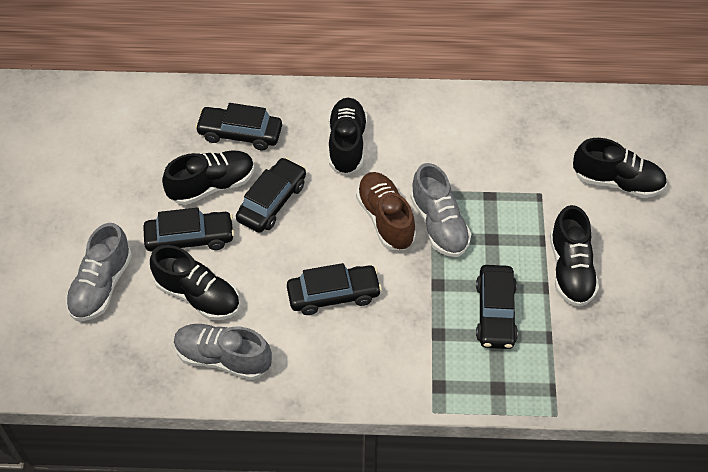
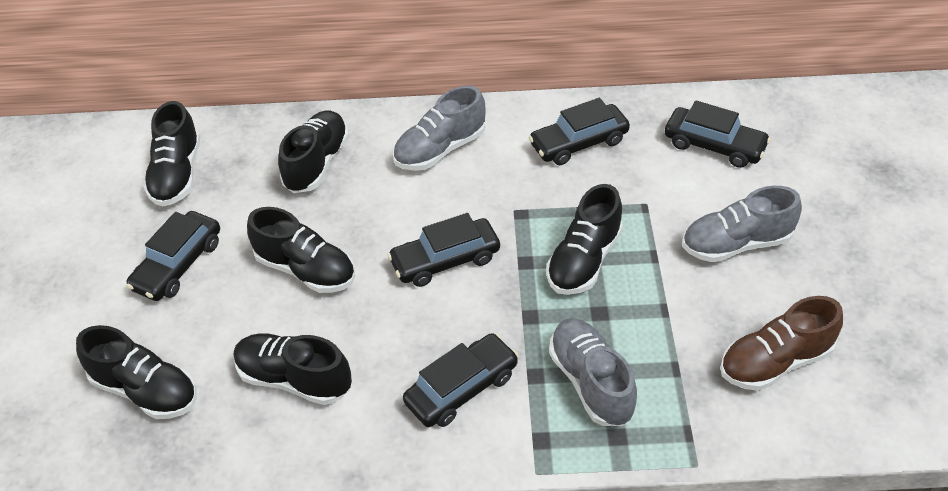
black shoe: 5 -> 6

